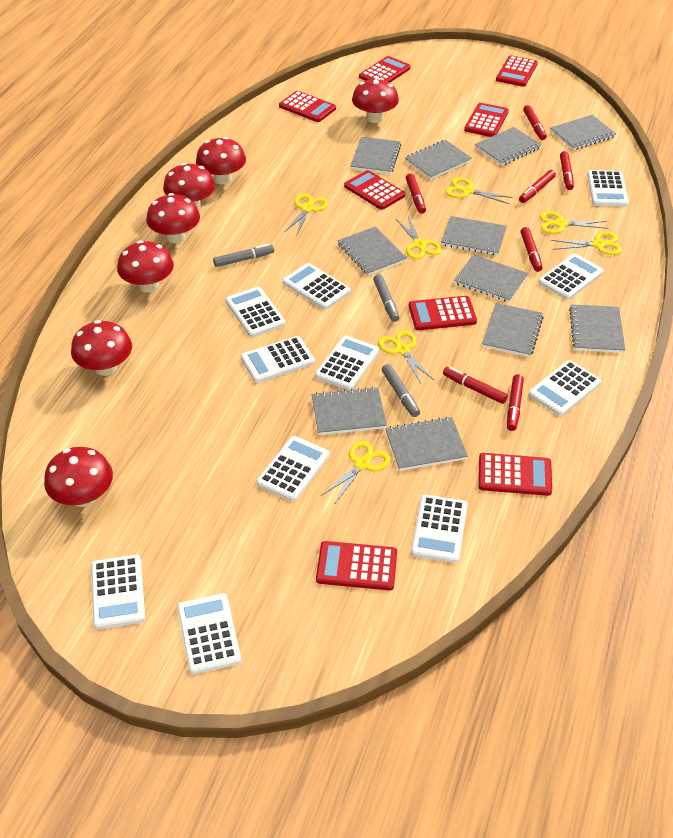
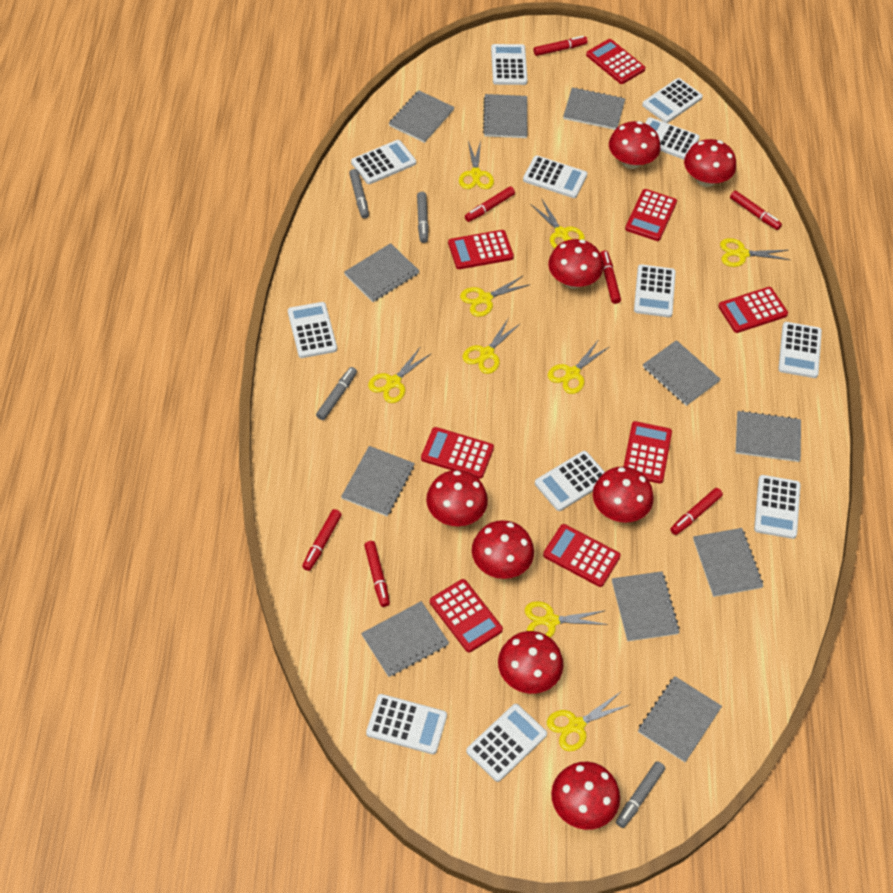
grey marker: 3 -> 4
red mushroom: 7 -> 8
white calculator: 11 -> 12
yellow scissors: 7 -> 9

